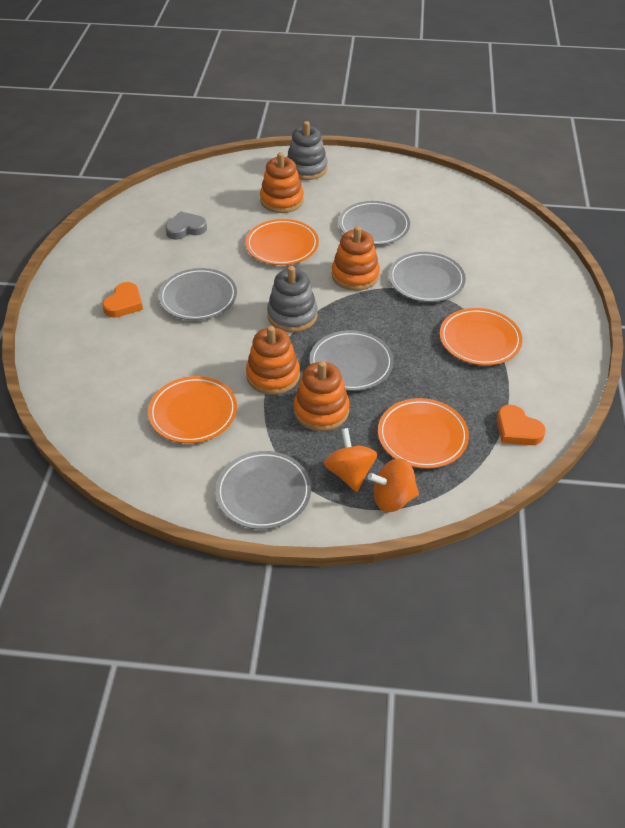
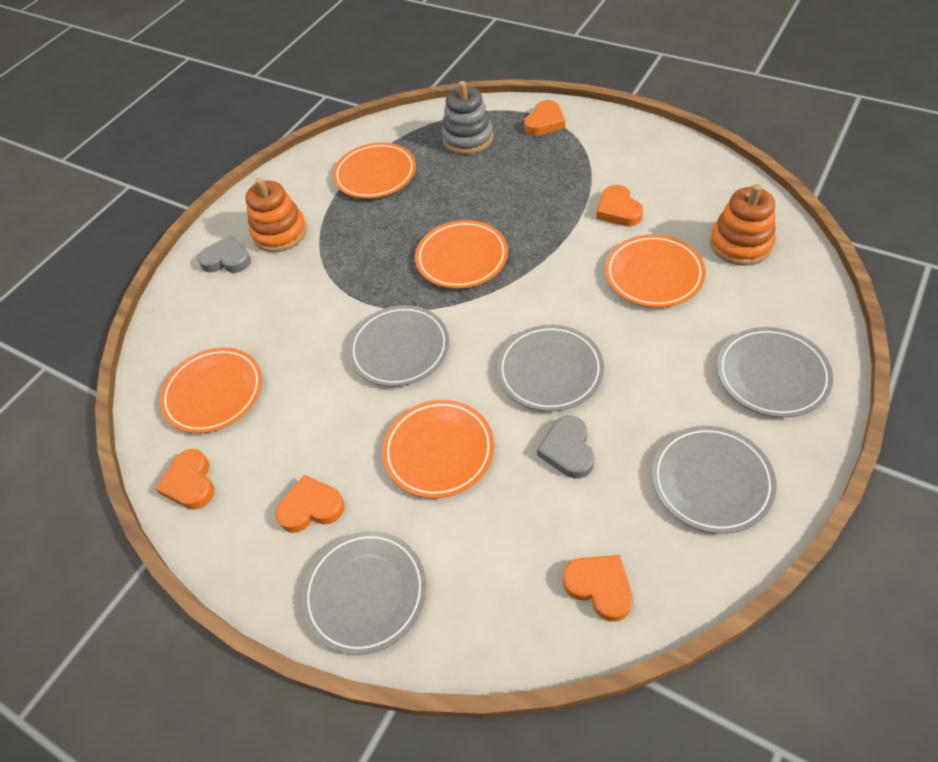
grey heart: 1 -> 2
grey stacking toy: 2 -> 1
orange heart: 2 -> 5
orange plate: 4 -> 5
orange spinning top: 2 -> 0
orange stacking toy: 4 -> 2

